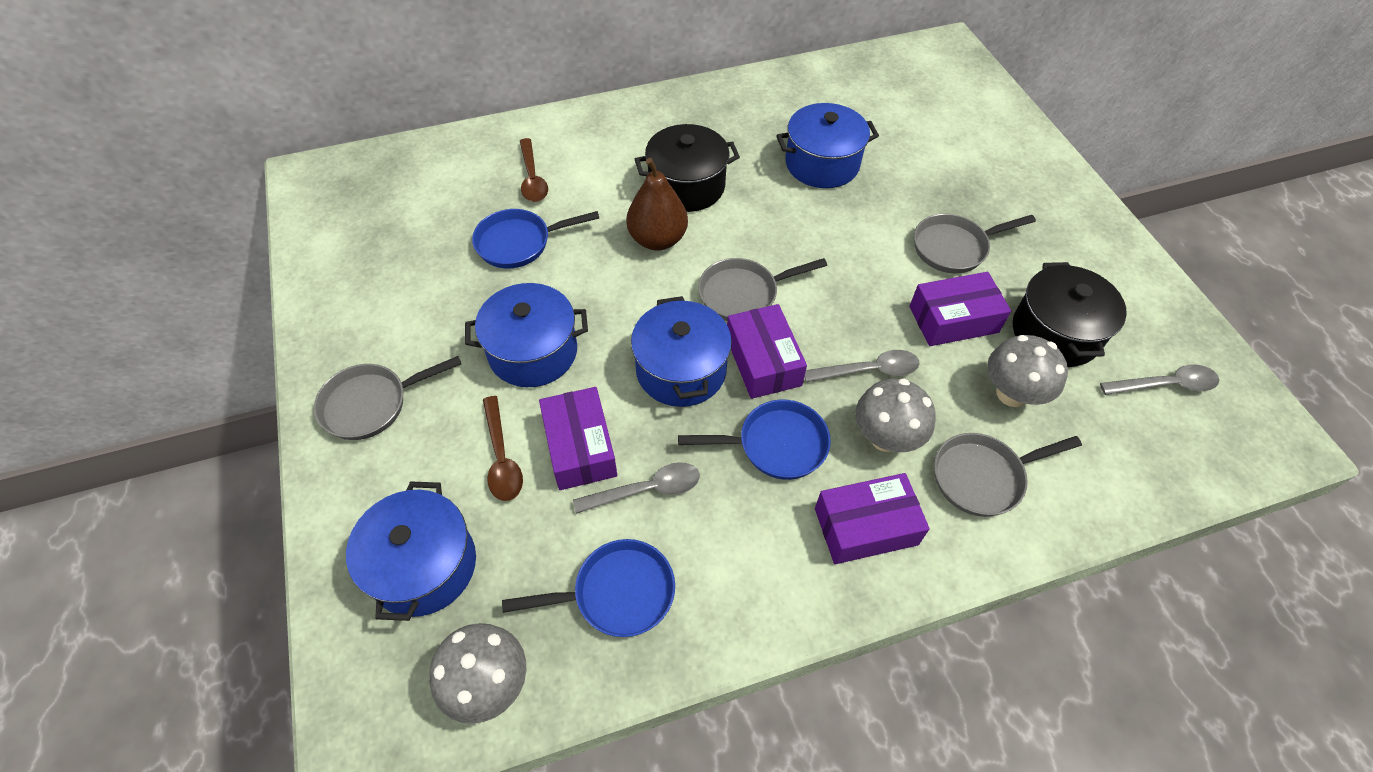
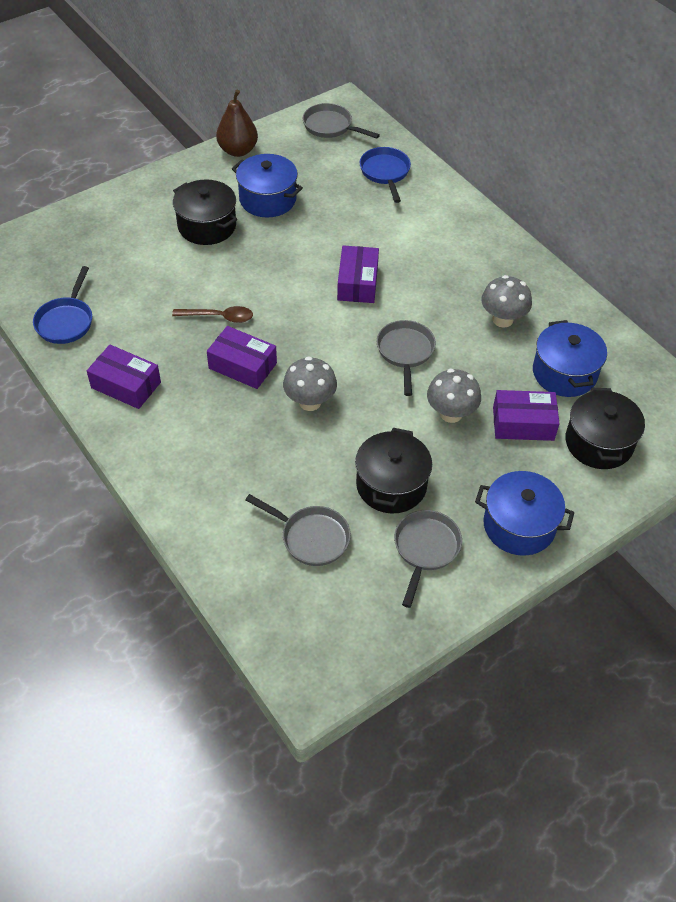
black pot: 2 -> 3
blue pan: 3 -> 2
blue pot: 4 -> 3
brown spoon: 2 -> 1
grey spoon: 3 -> 0

